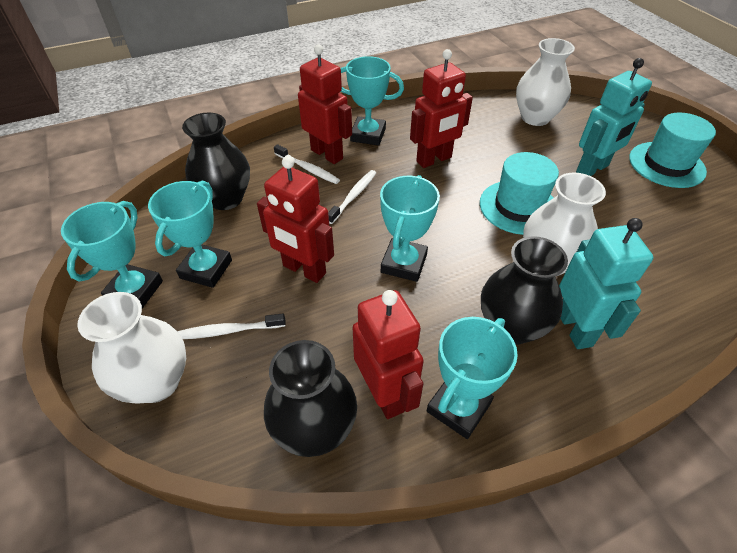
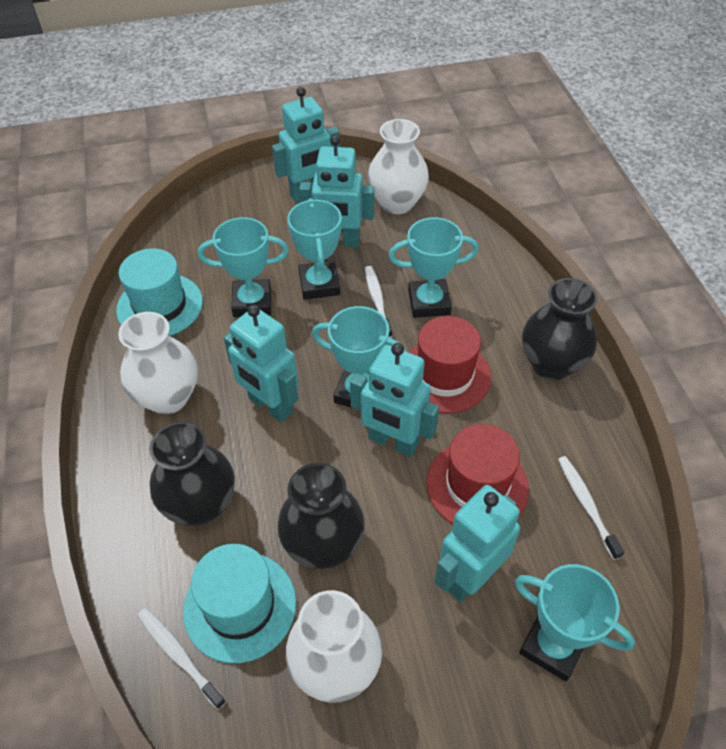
red hat: 0 -> 2
red robot: 4 -> 0
turquoise robot: 2 -> 5

